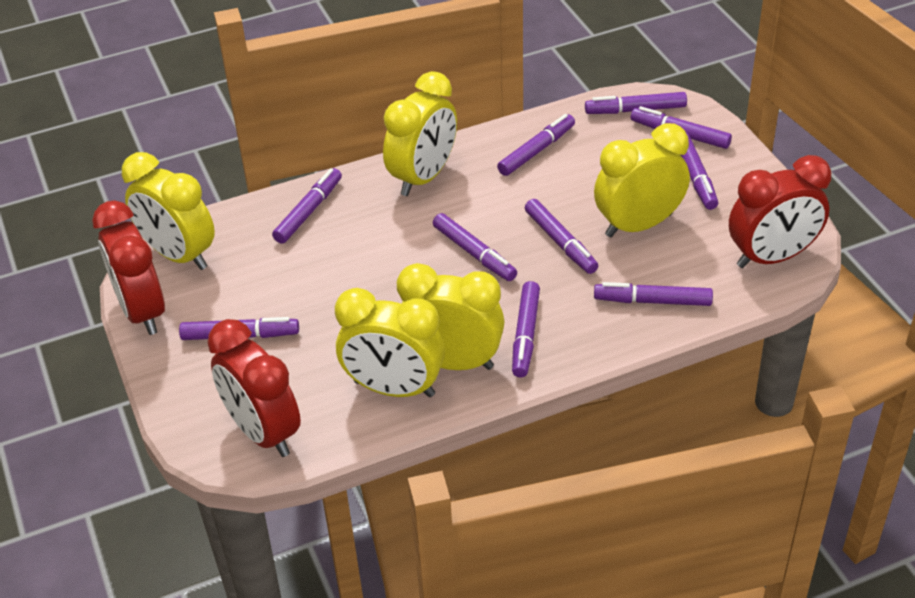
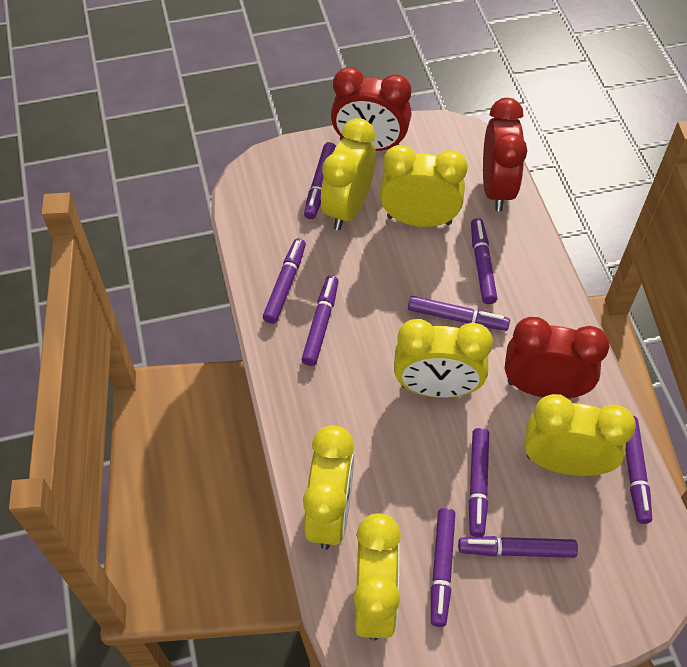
purple marker: 10 -> 9
yellow clock: 5 -> 6

